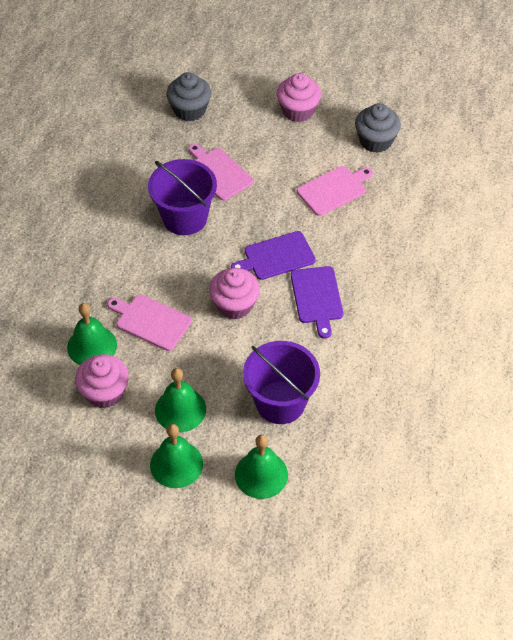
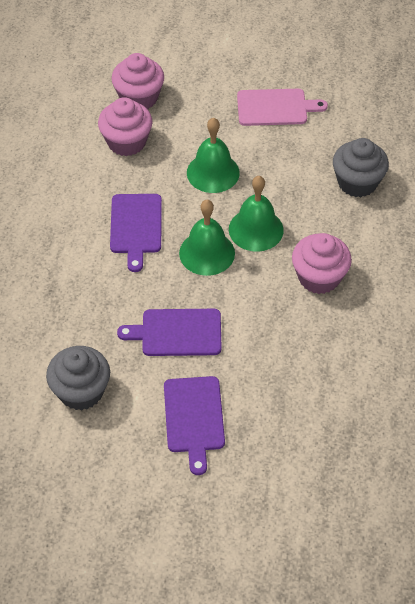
green bell: 4 -> 3
pink cutting board: 3 -> 1
purple bucket: 2 -> 0
purple cutting board: 2 -> 3

